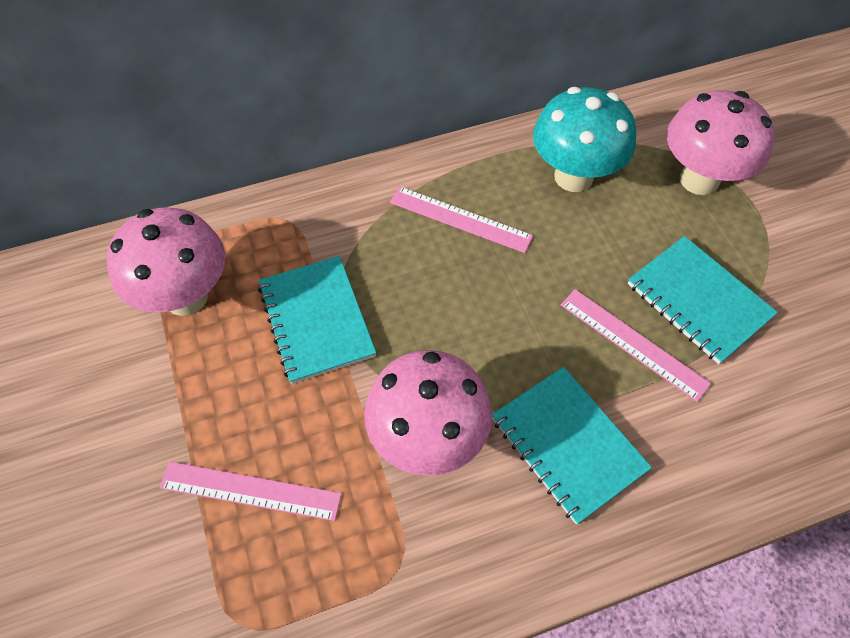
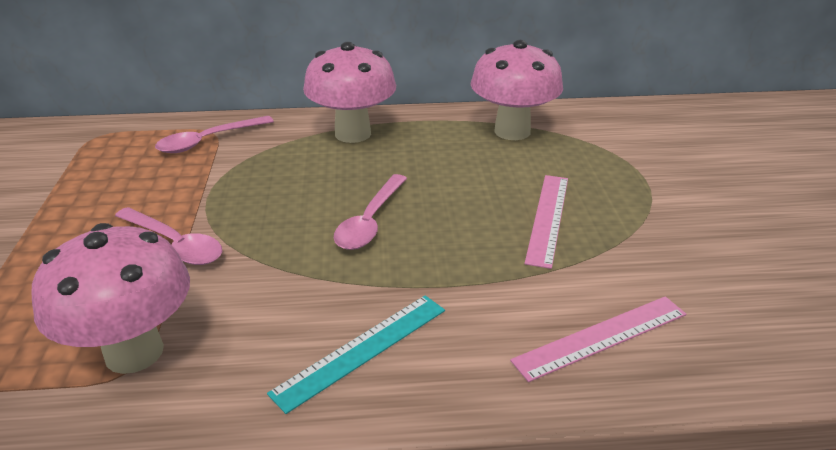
pink ruler: 3 -> 2
pink spoon: 0 -> 3
turquoise mushroom: 1 -> 0
turquoise notebook: 3 -> 0
turquoise ruler: 0 -> 1

